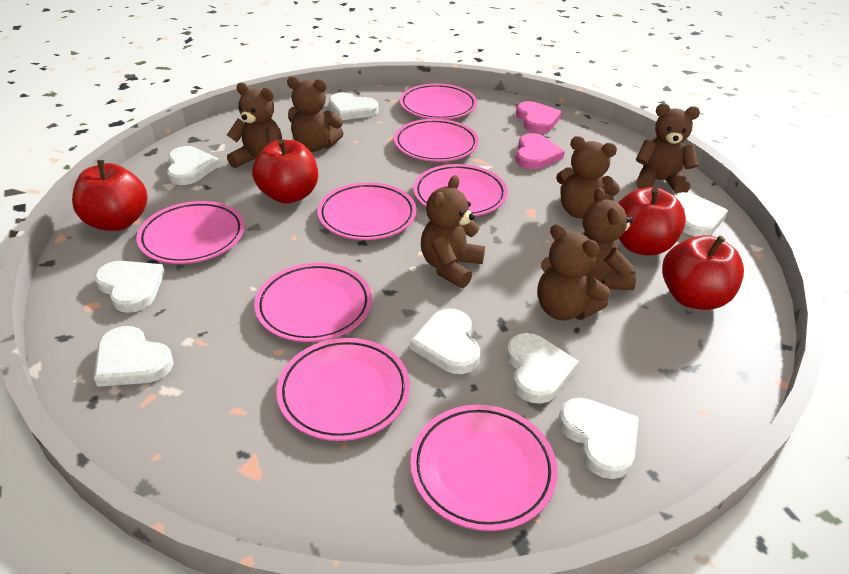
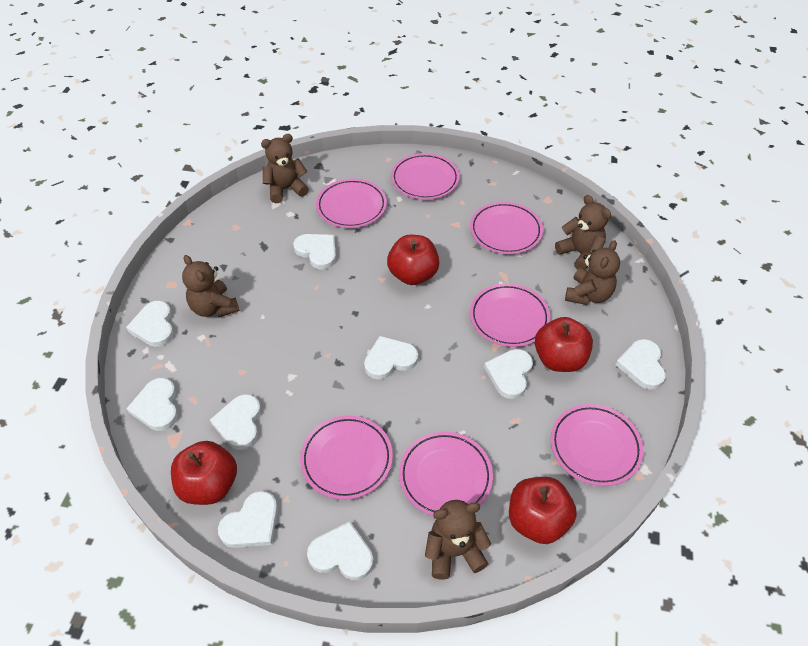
brown teddy bear: 7 -> 5
pink heart: 2 -> 0
pink plate: 8 -> 7
white heart: 8 -> 9

